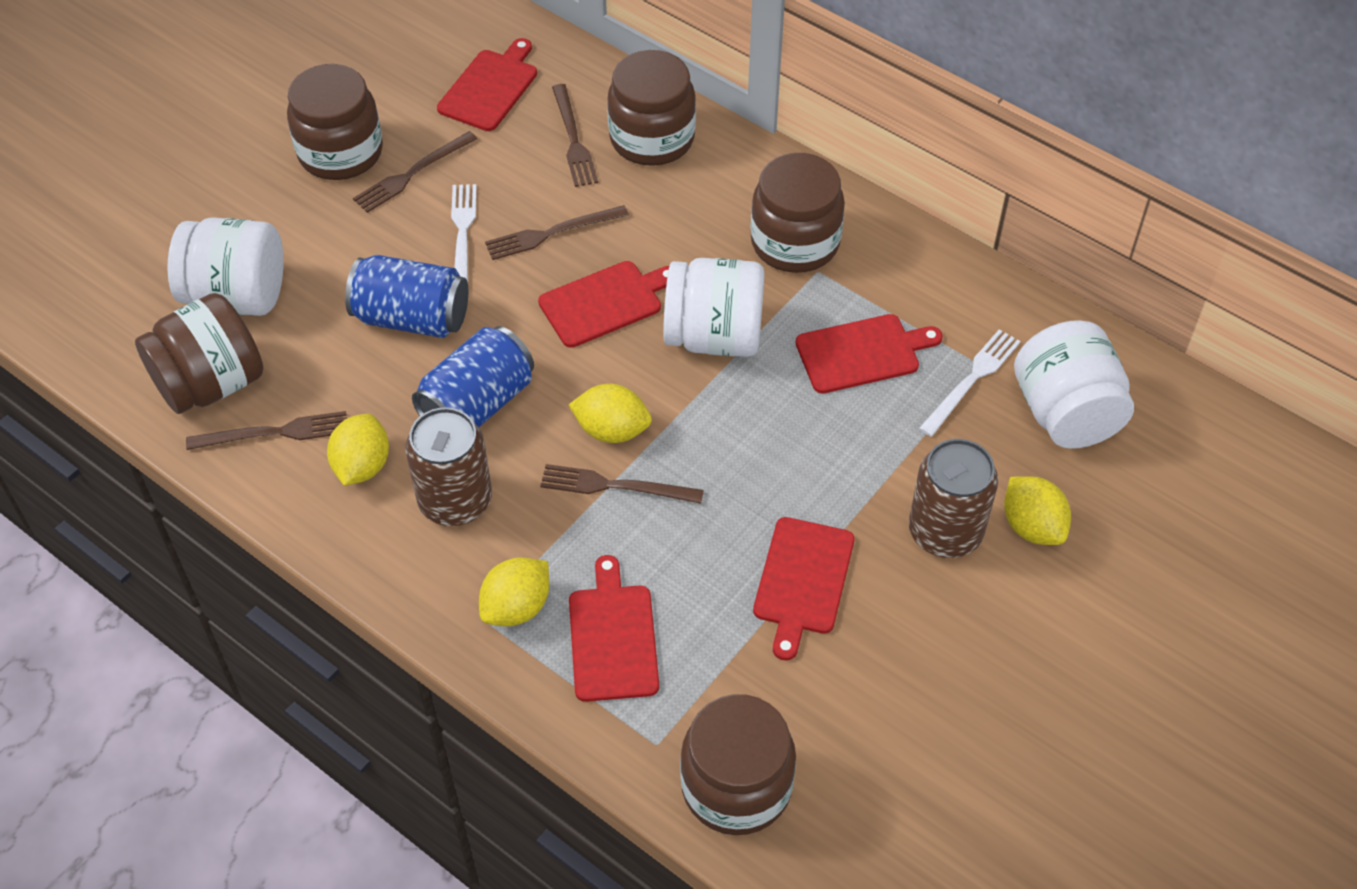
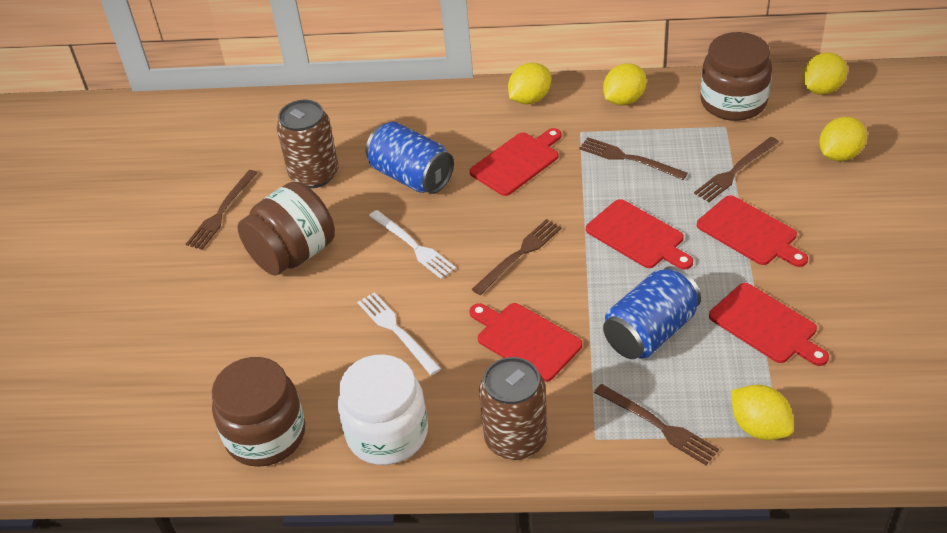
brown jar: 5 -> 3
white jar: 3 -> 1
yellow lemon: 4 -> 5

